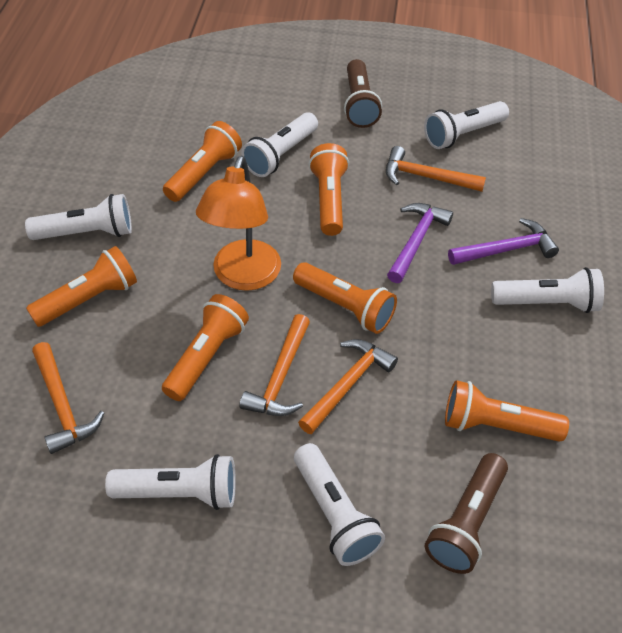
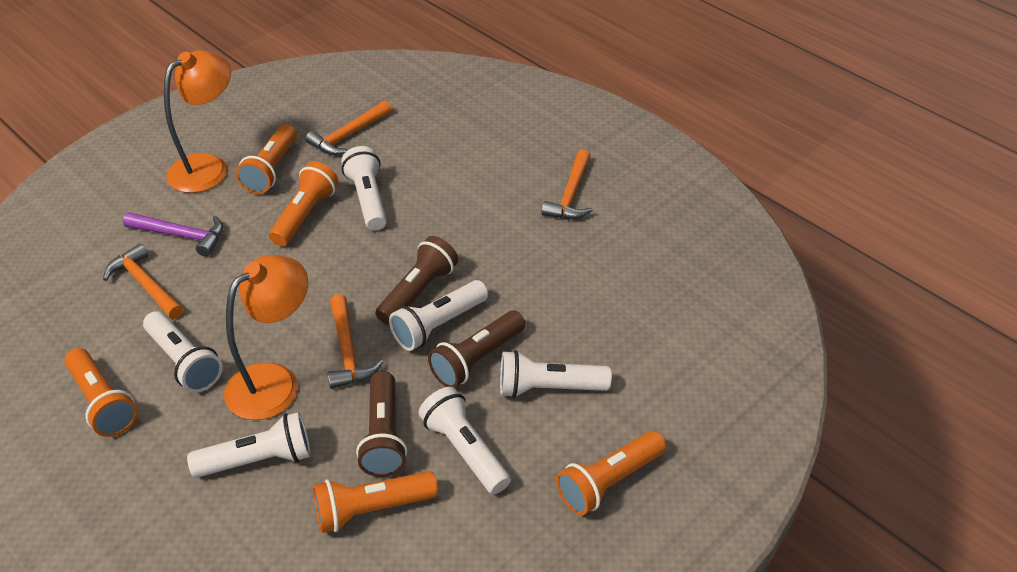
brown flashlight: 2 -> 3
orange flashlight: 6 -> 5
orange lamp: 1 -> 2
purple hammer: 2 -> 1

